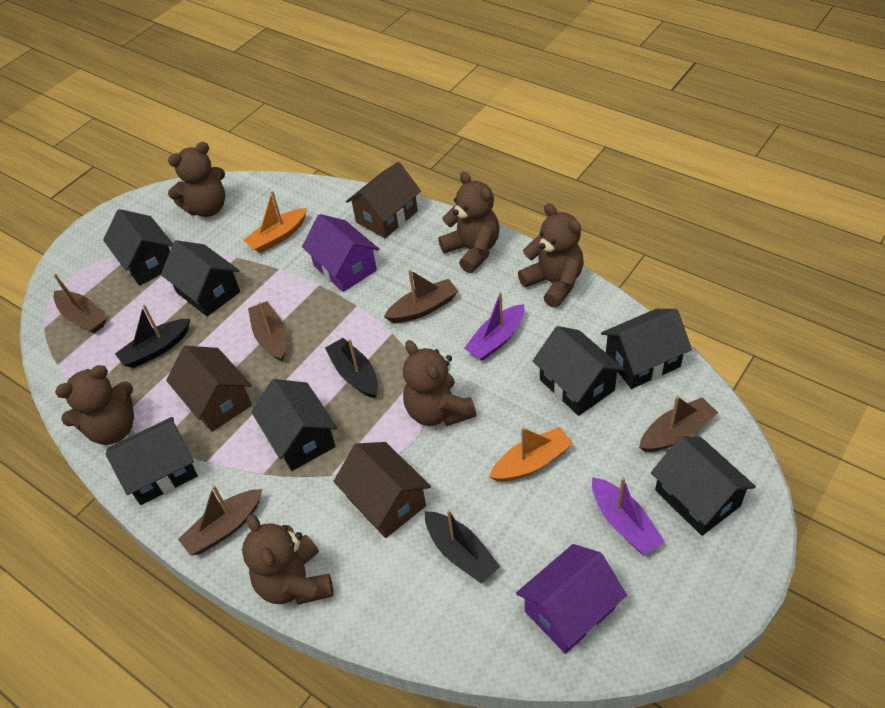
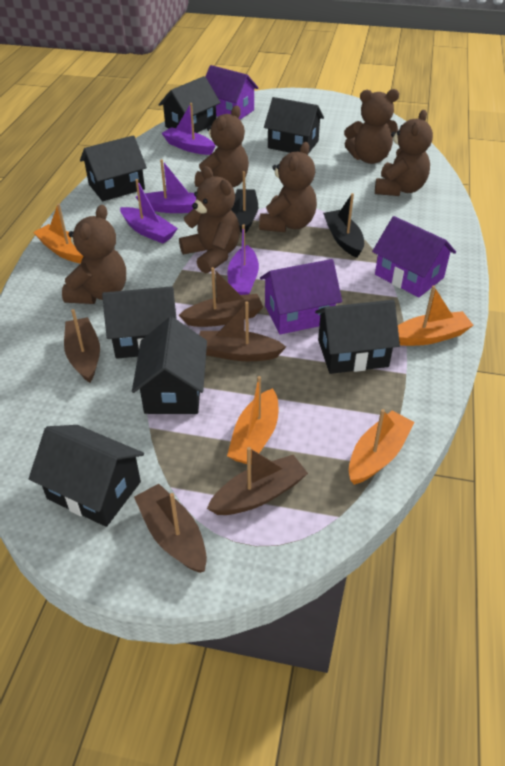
black boat: 3 -> 2
brown house: 3 -> 0
orange boat: 2 -> 4
purple boat: 2 -> 4
purple house: 2 -> 3

